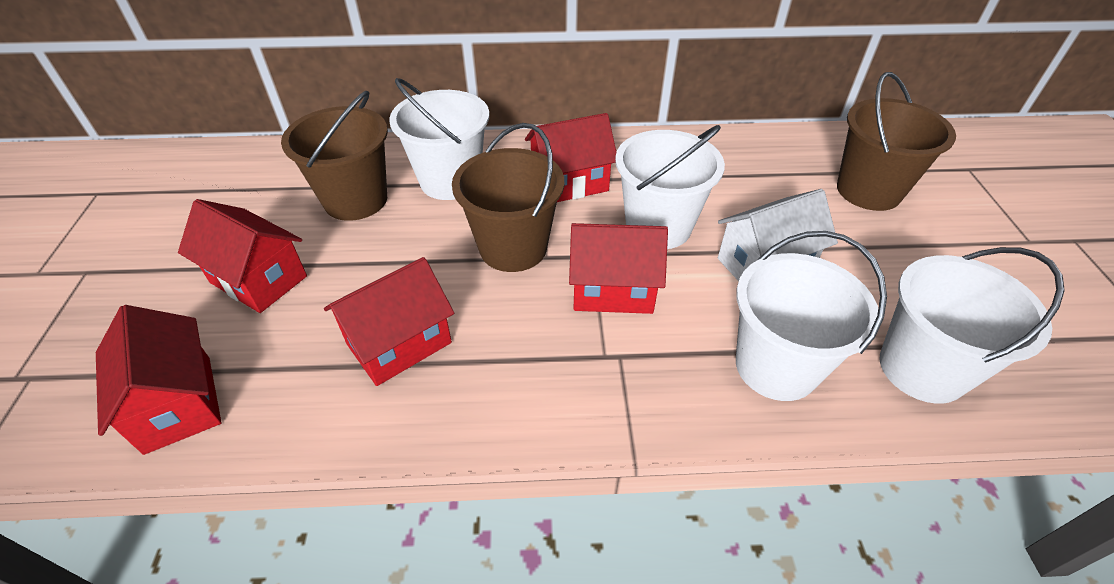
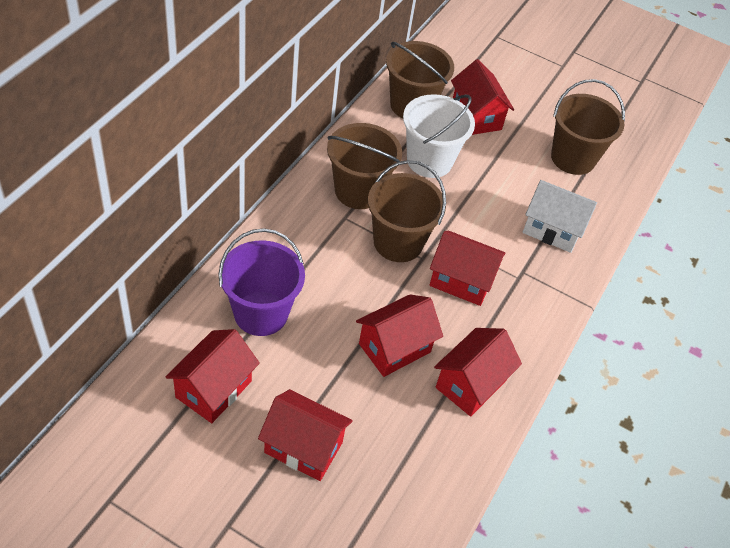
brown bucket: 3 -> 4
purple bucket: 0 -> 1
red house: 5 -> 6
white bucket: 4 -> 1

